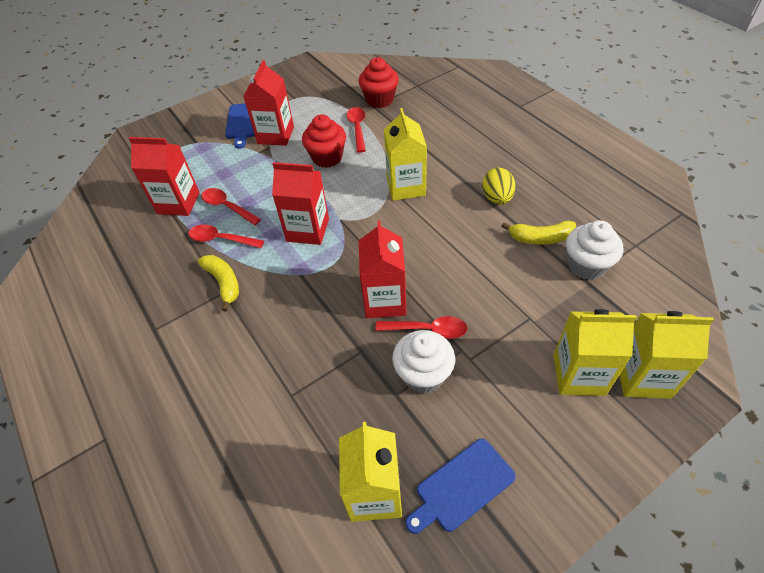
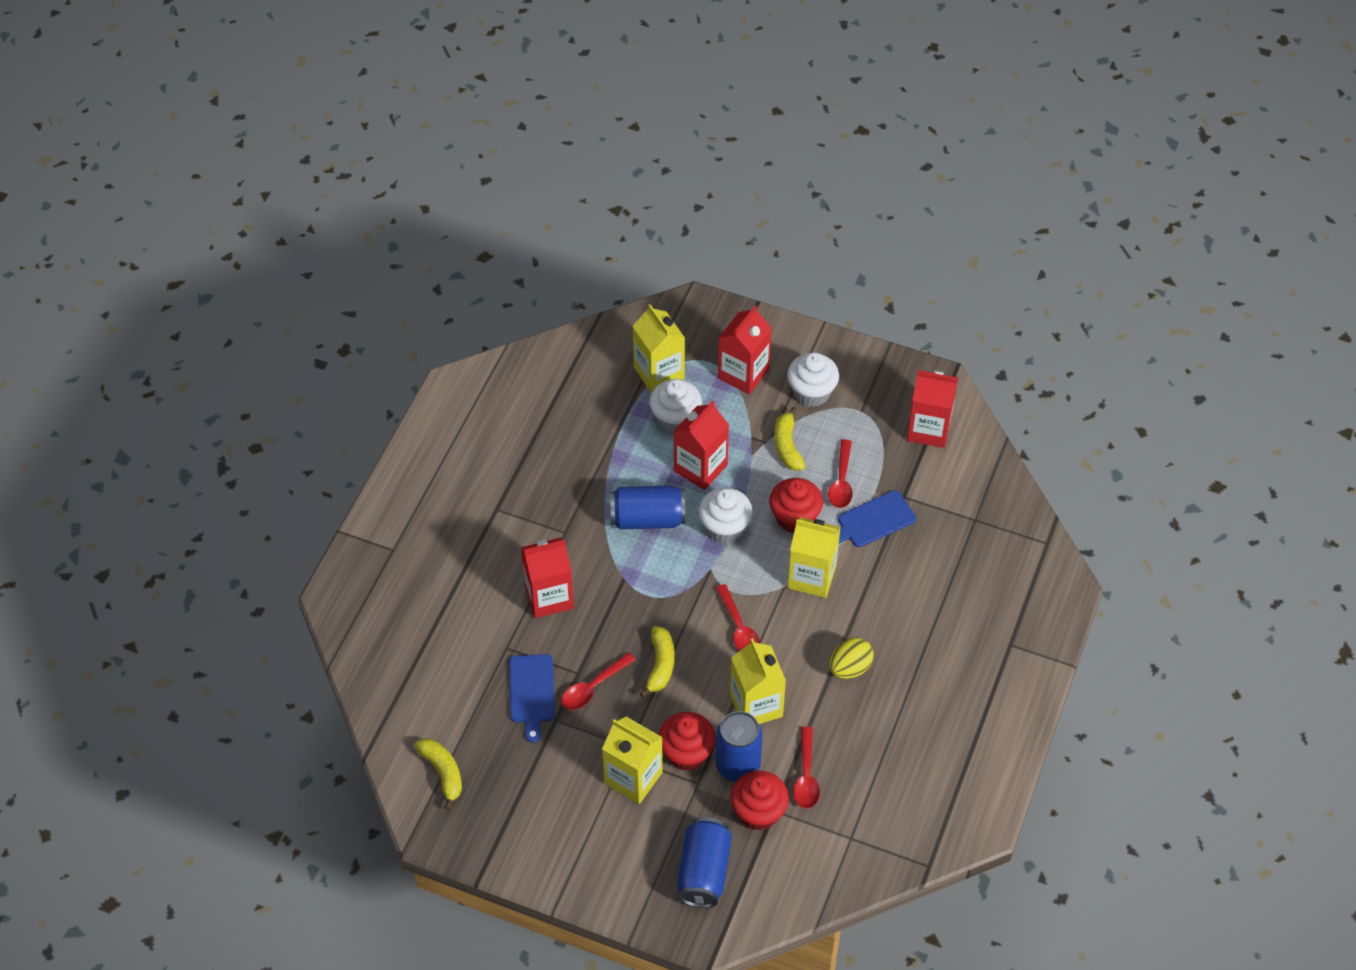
blue can: 0 -> 3
red cupcake: 2 -> 3
white cupcake: 2 -> 3
yellow banana: 2 -> 3

